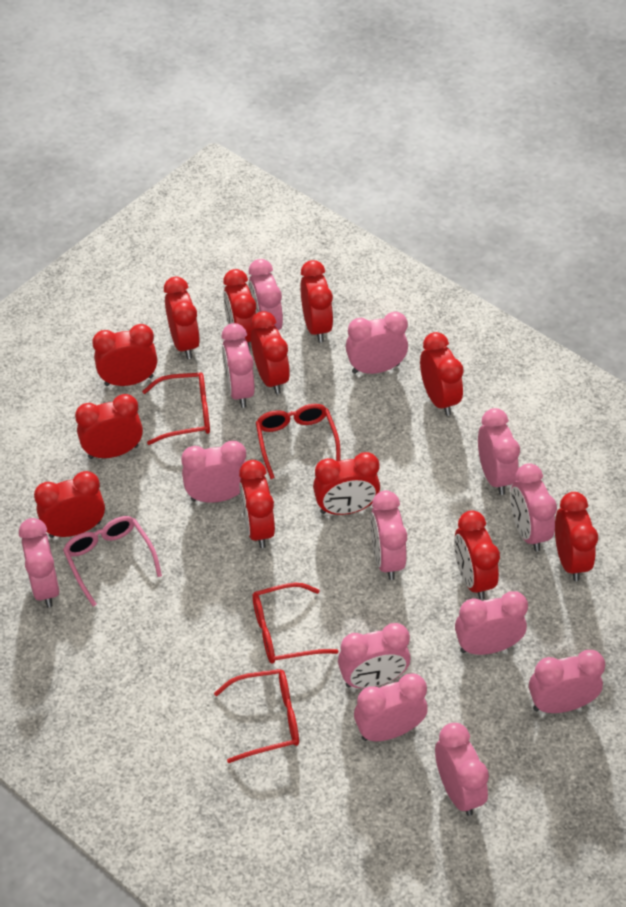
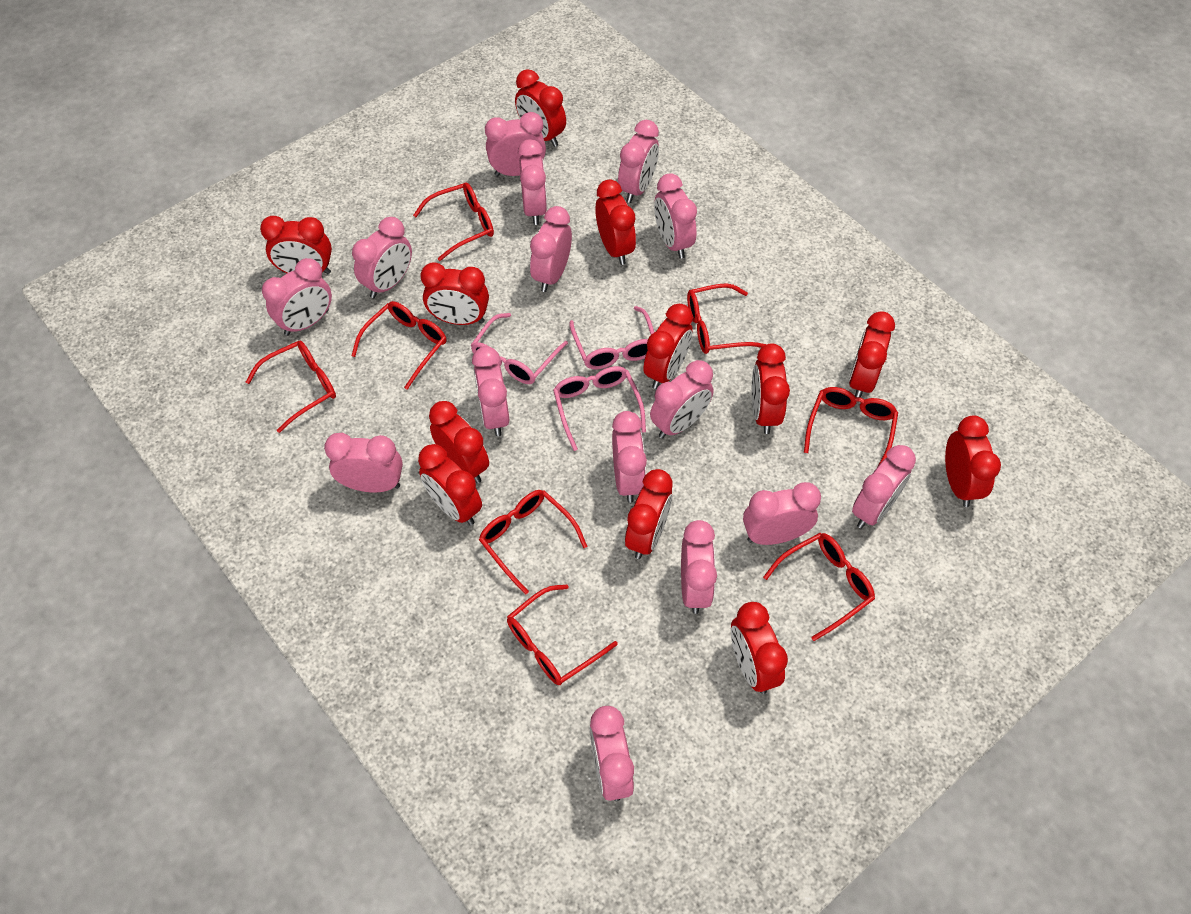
pink clock: 13 -> 15
pink glasses: 1 -> 3
red glasses: 4 -> 8

